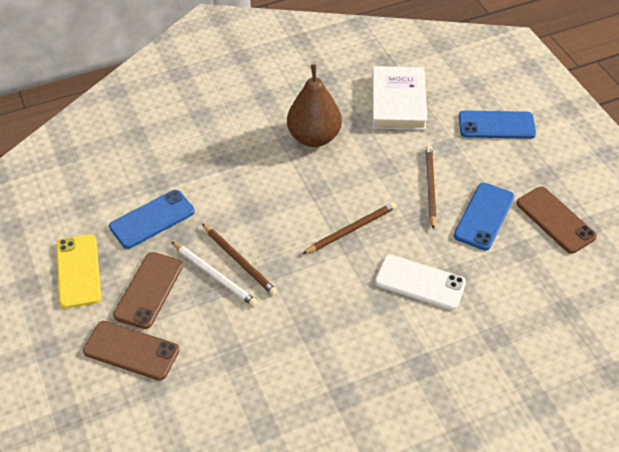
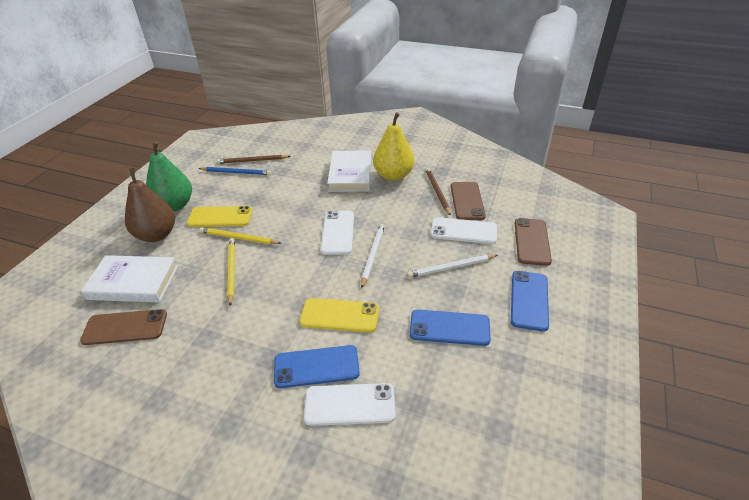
blue pencil: 0 -> 1
brown pencil: 3 -> 2
green pear: 0 -> 1
white book: 1 -> 2
white pencil: 1 -> 2
white phone: 1 -> 3
yellow pear: 0 -> 1
yellow pencil: 0 -> 2
yellow phone: 1 -> 2

